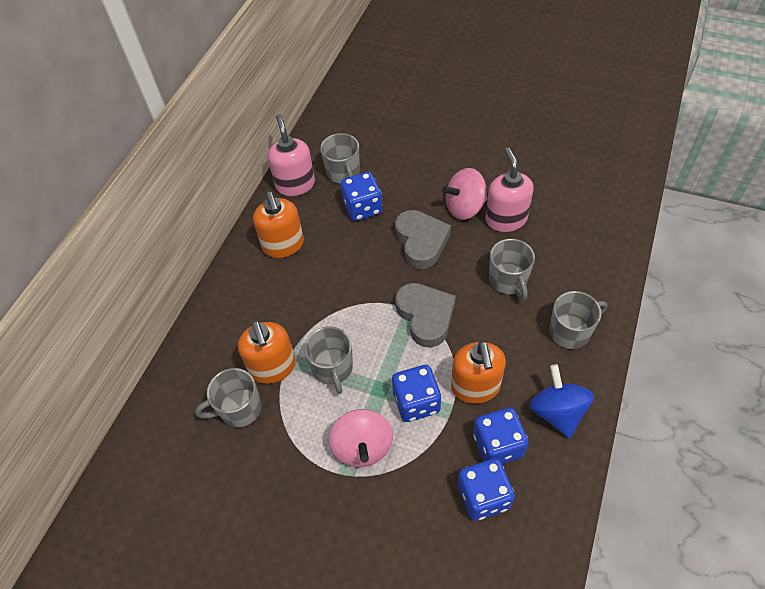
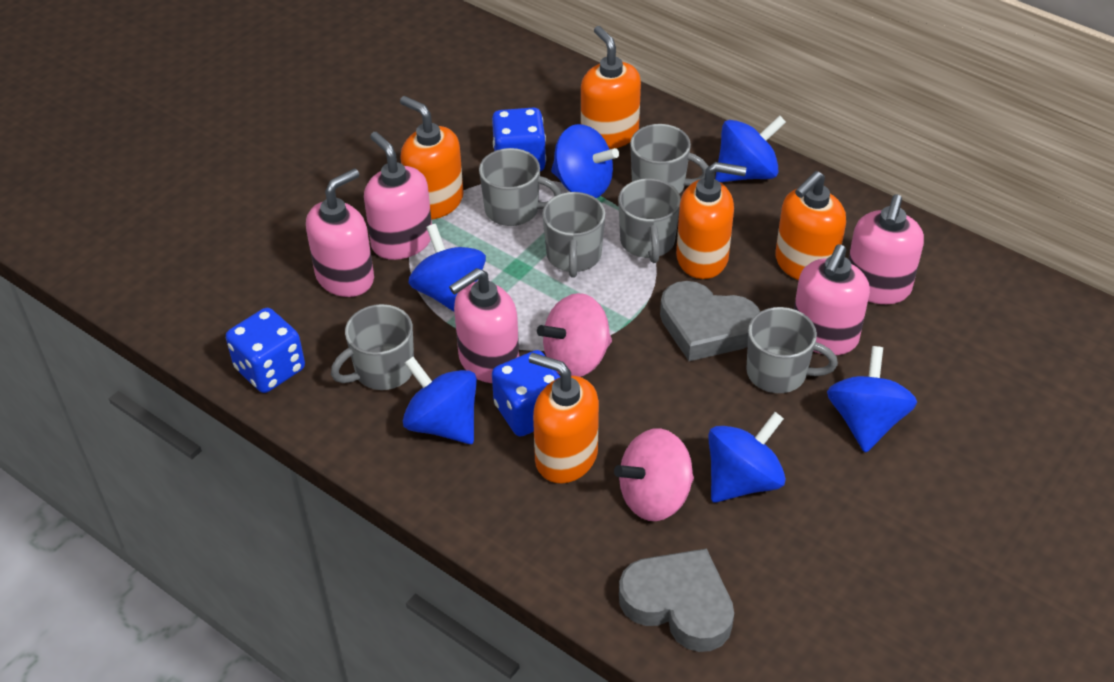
blue dice: 4 -> 3
blue spinning top: 1 -> 6
grey mug: 5 -> 6
orange soap dispenser: 3 -> 5
pink soap dispenser: 2 -> 5

